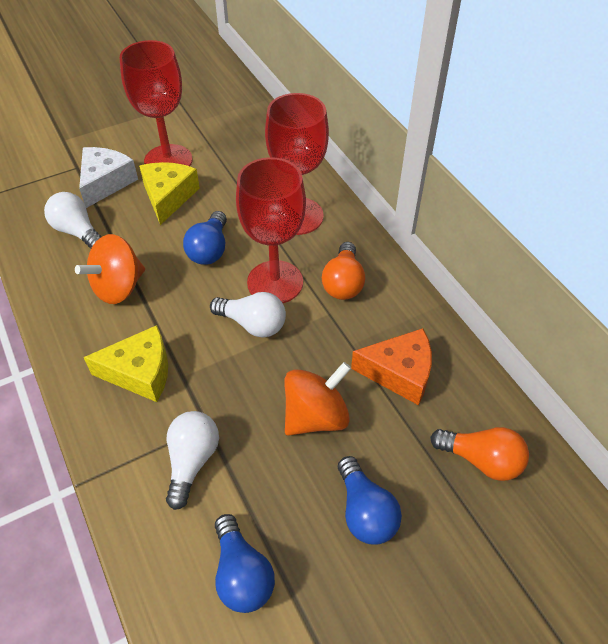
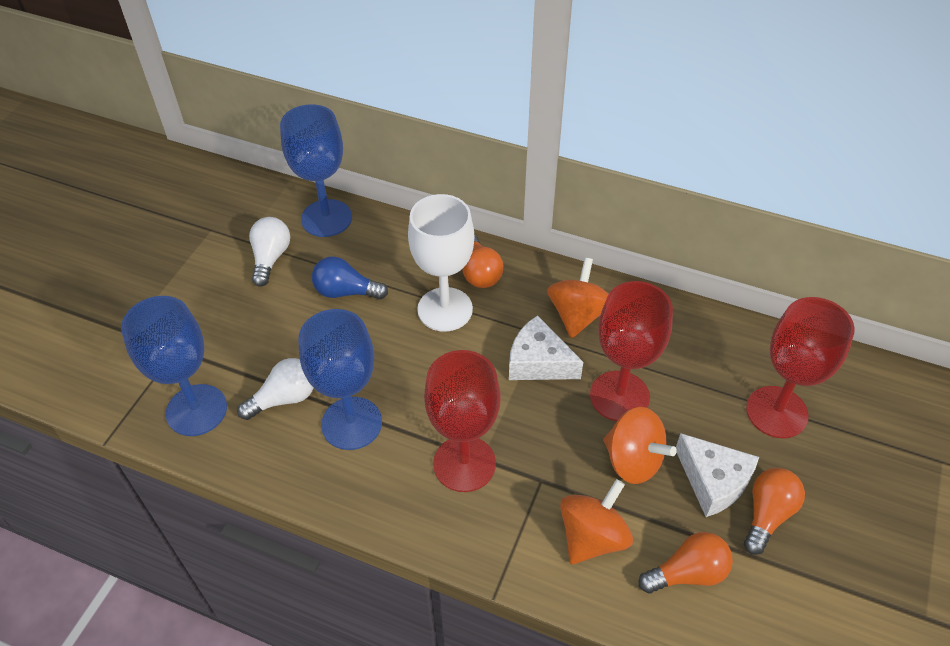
blue goblet: 0 -> 3
blue light bulb: 3 -> 1
orange cheese: 1 -> 0
orange light bulb: 2 -> 3
orange spinning top: 2 -> 3
white cheese: 1 -> 2
white goblet: 0 -> 1
white light bulb: 3 -> 2
yellow cheese: 2 -> 0

